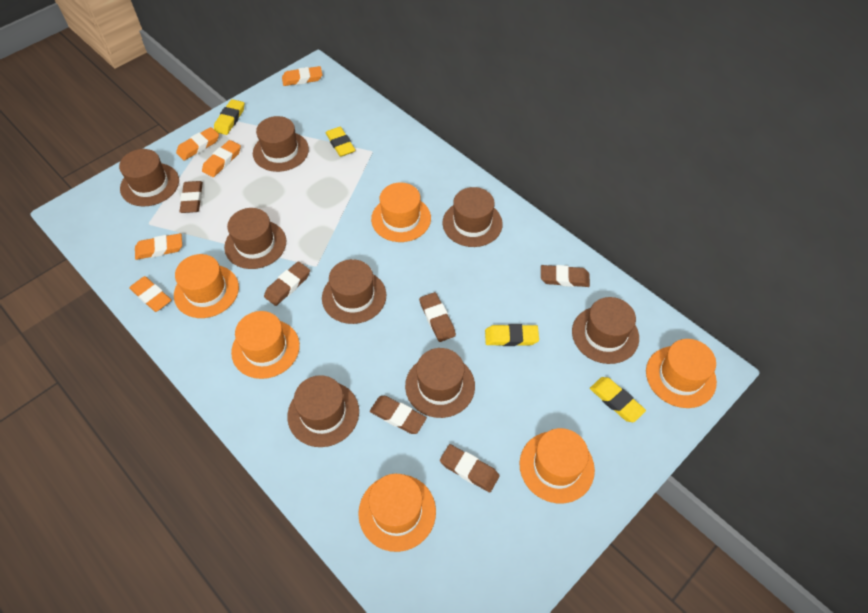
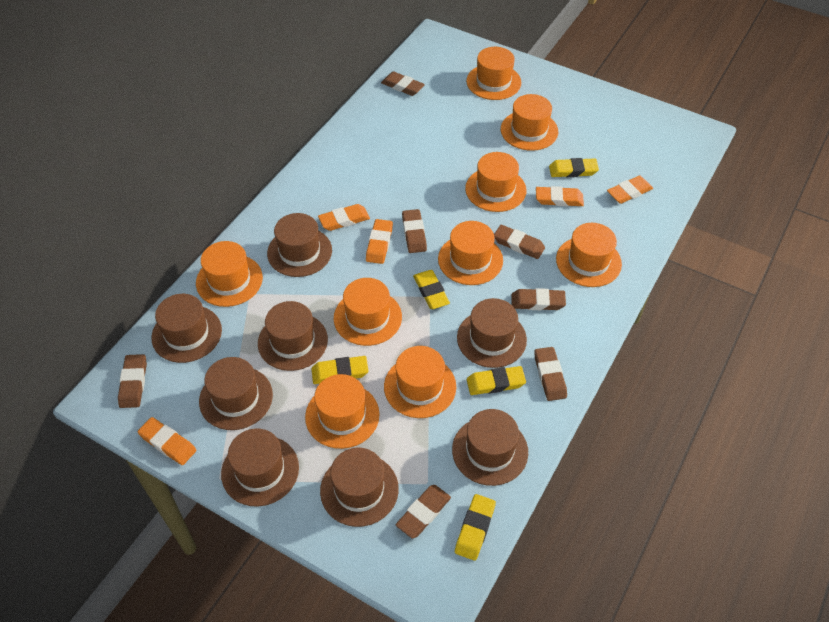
brown eraser: 6 -> 7
orange hat: 6 -> 9
yellow eraser: 4 -> 5

